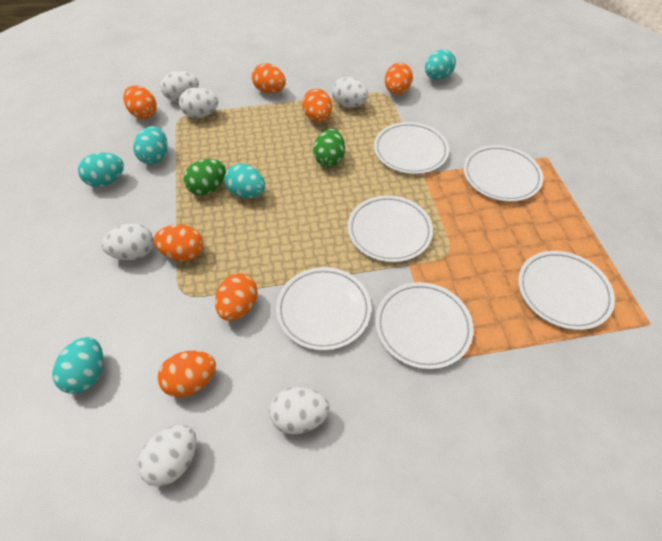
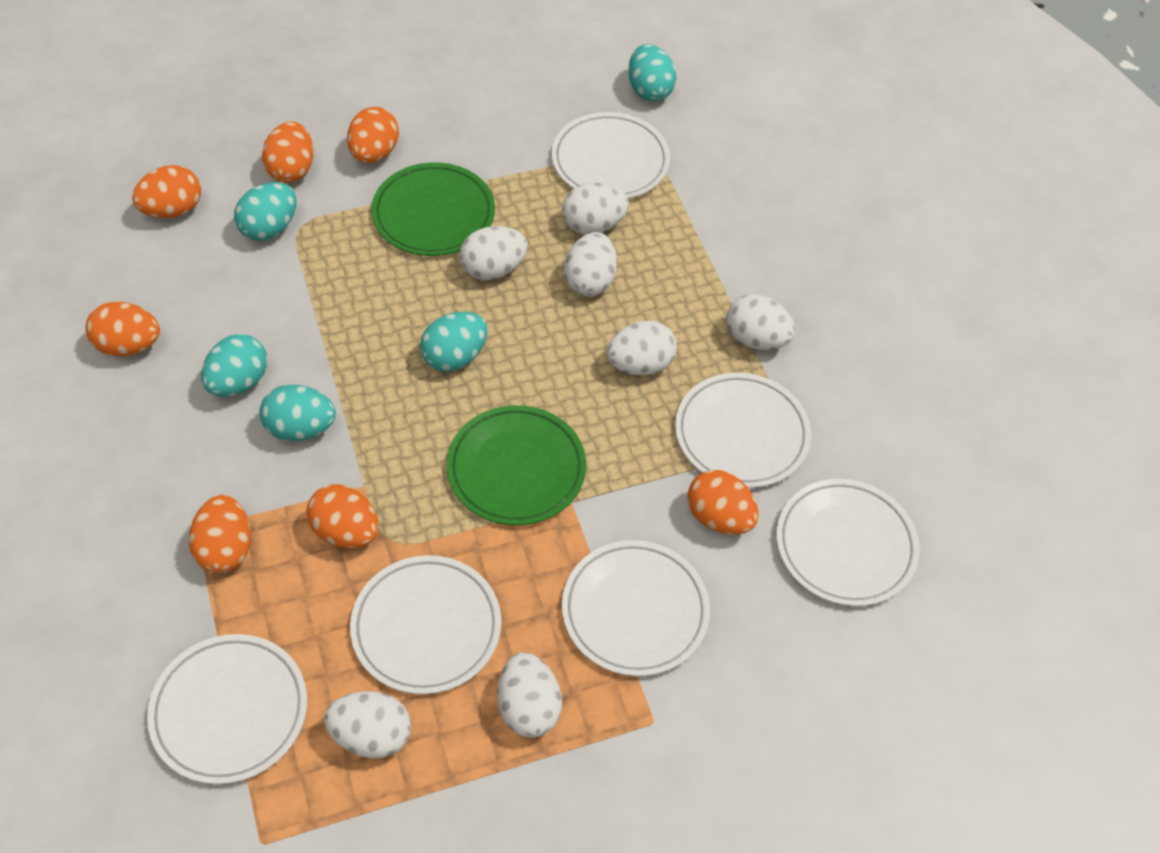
green egg: 2 -> 0
green plate: 0 -> 2
white egg: 6 -> 7

